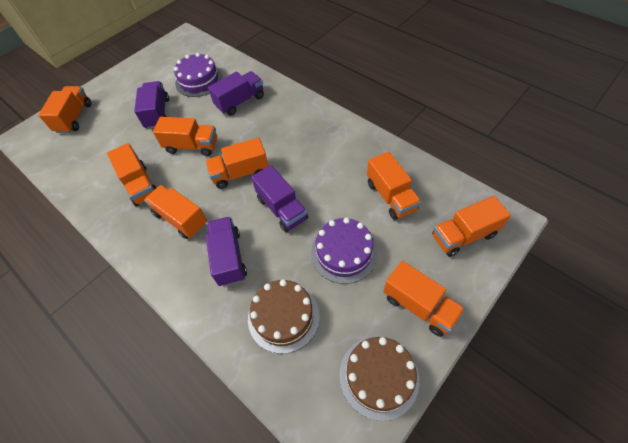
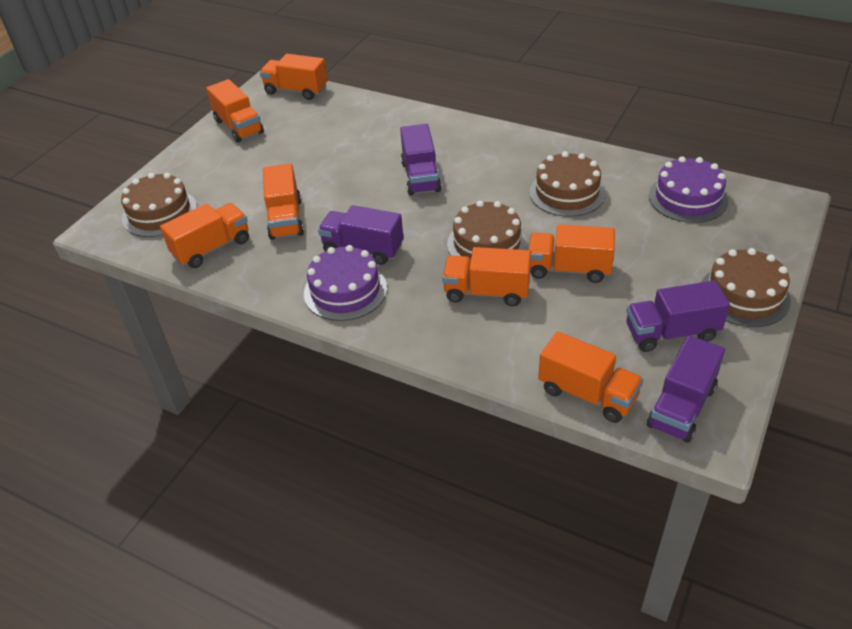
brown cake: 2 -> 4
orange truck: 8 -> 7

